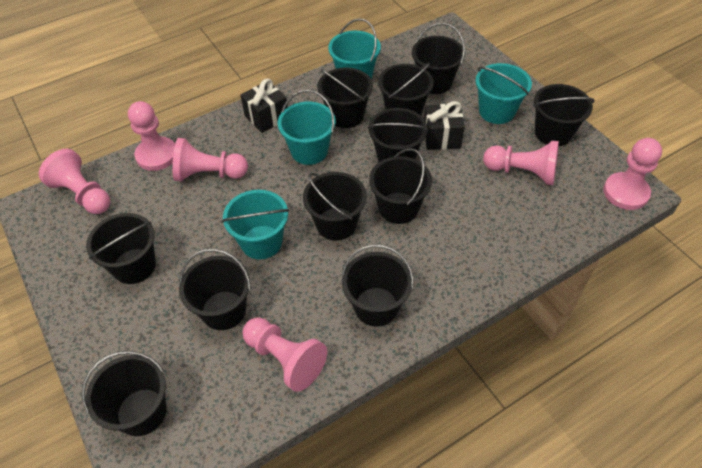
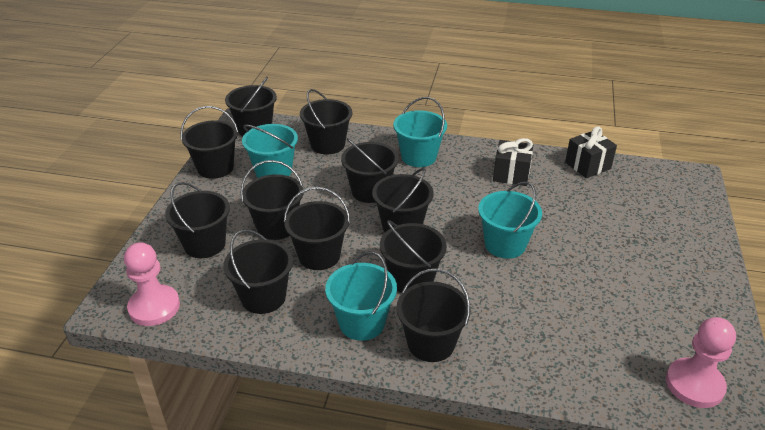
pink pawn: 6 -> 2

